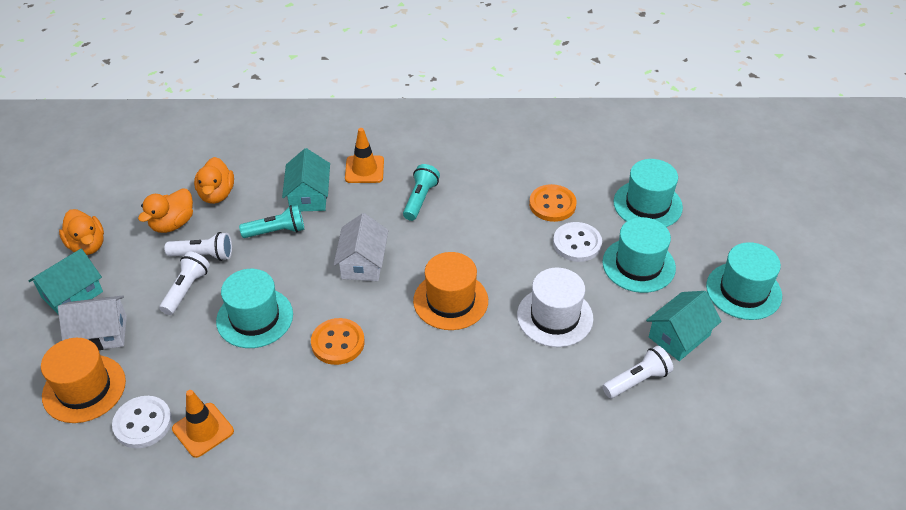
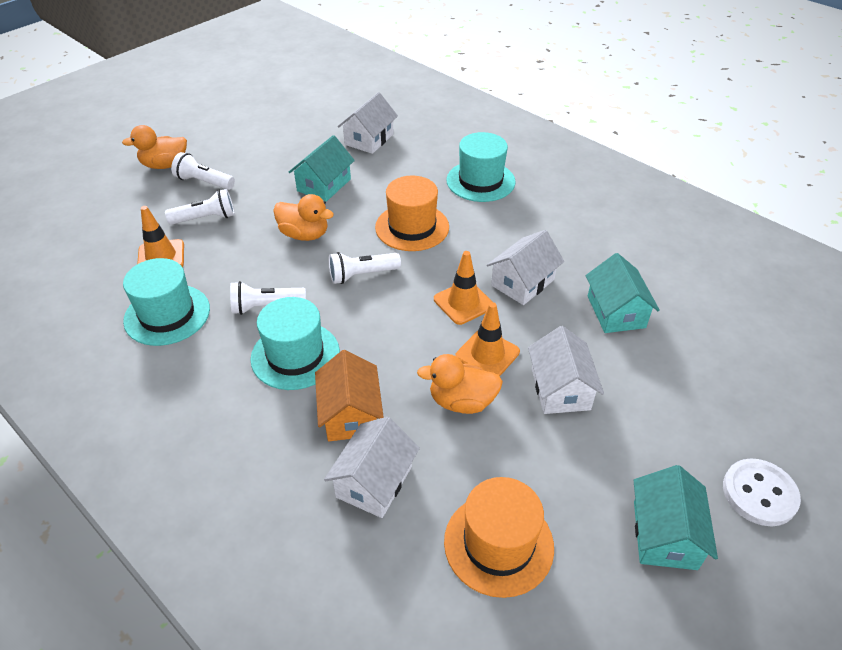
orange button: 2 -> 0
orange house: 0 -> 1
orange traffic cone: 2 -> 3
turquoise flashlight: 2 -> 0
turquoise hat: 4 -> 3
white button: 2 -> 1
white flashlight: 3 -> 4
white hat: 1 -> 0
white house: 2 -> 4

